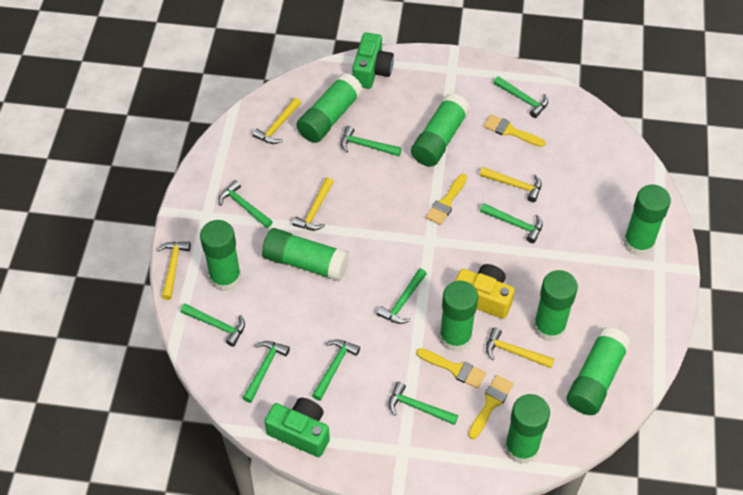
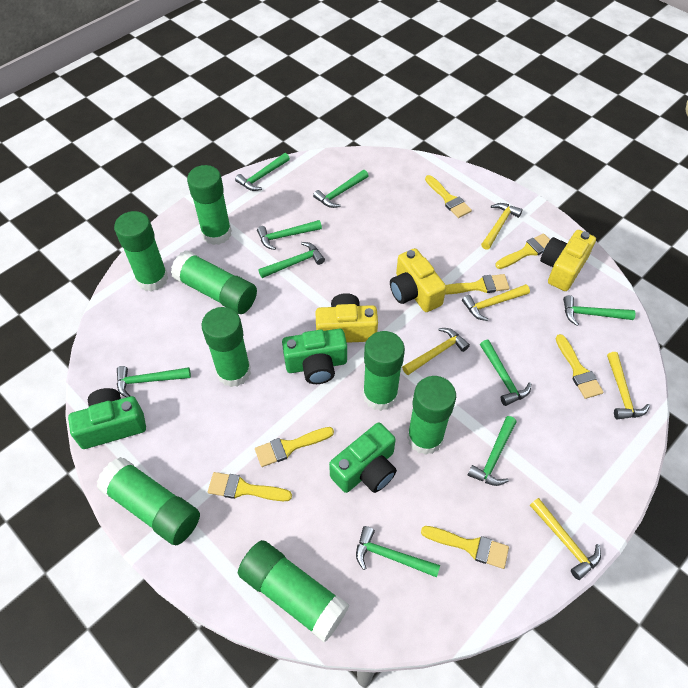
green camera: 2 -> 3
green glue stick: 9 -> 8
yellow brush: 4 -> 7
yellow camera: 1 -> 3

